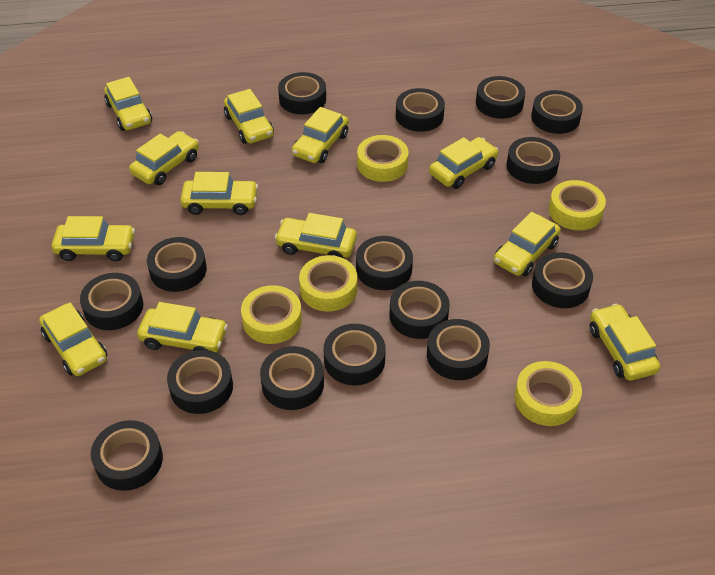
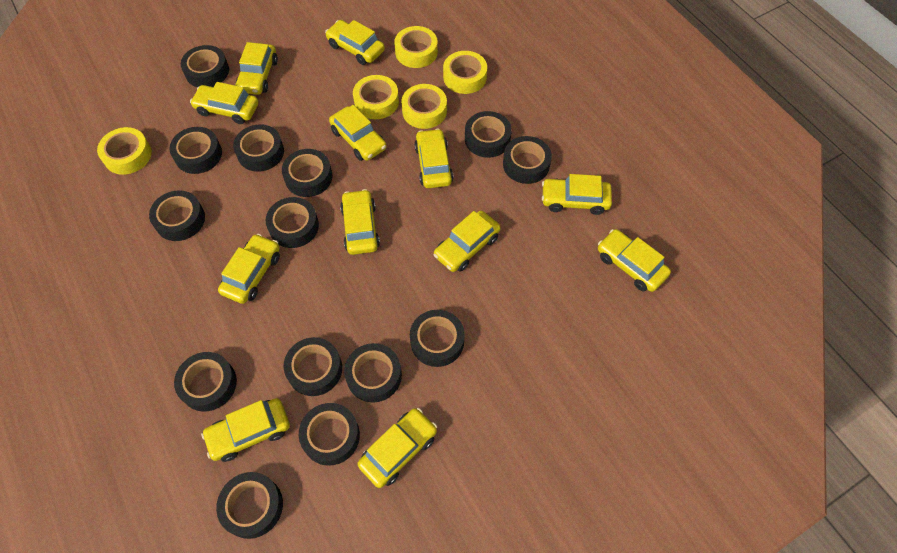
black tape: 15 -> 14

